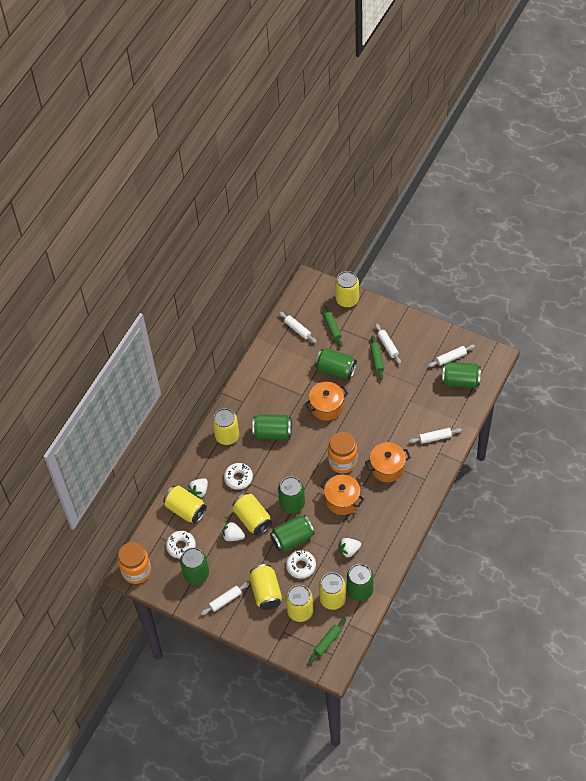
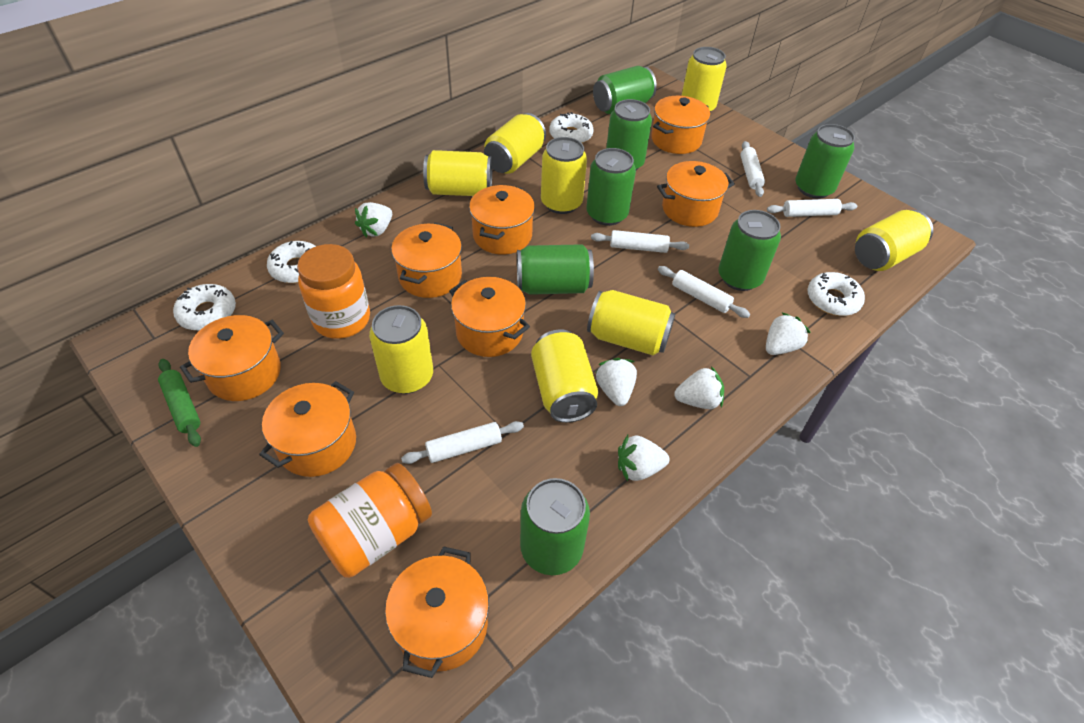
green rolling pin: 3 -> 1
orange pot: 3 -> 8
white donut: 3 -> 4
white strawberry: 3 -> 5
yellow can: 7 -> 8

